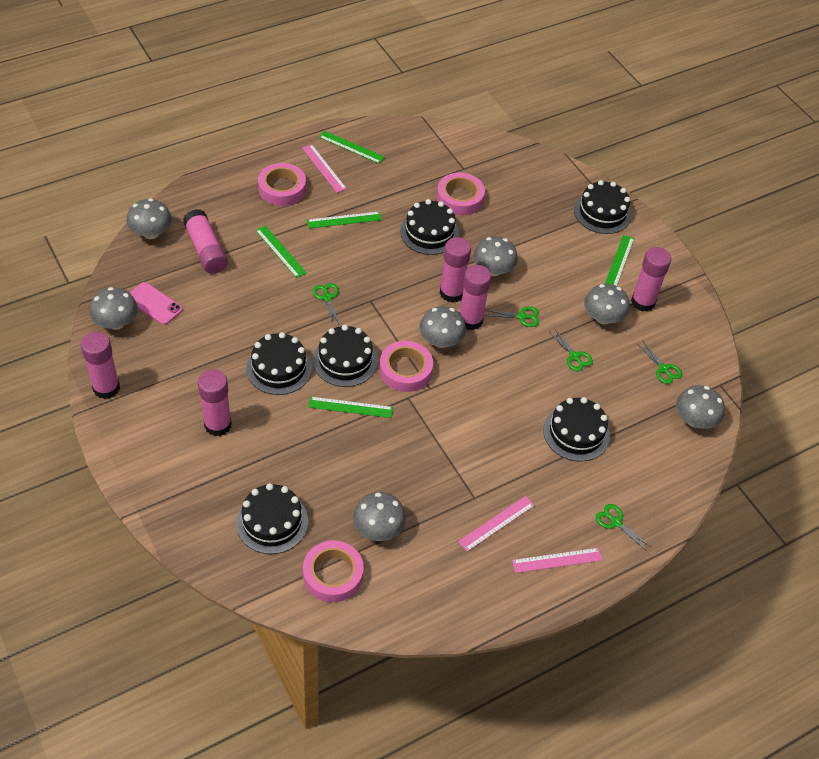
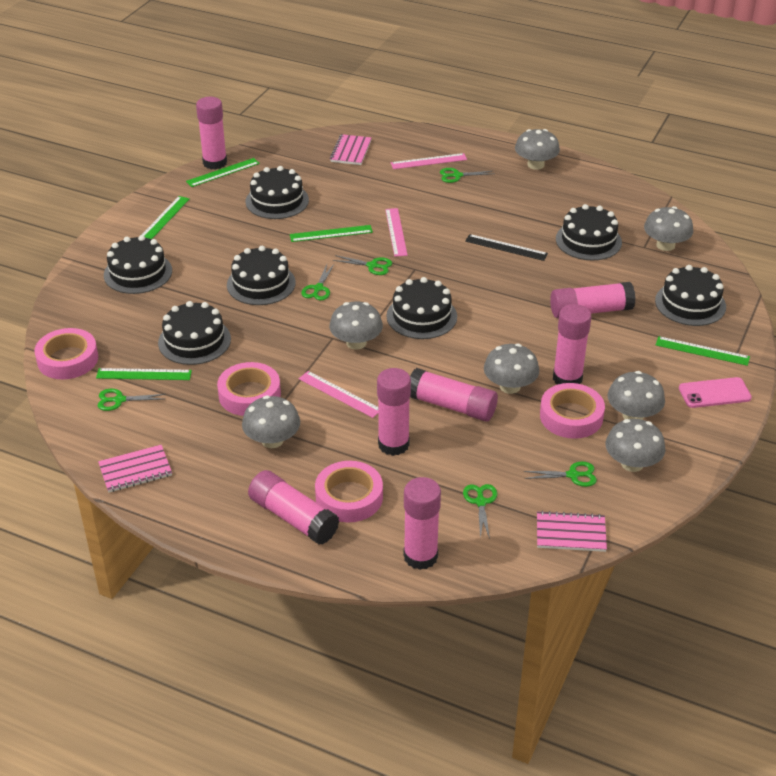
black cake: 6 -> 7
black ruler: 0 -> 1
green scissors: 5 -> 6
pink glue stick: 6 -> 7
pink notebook: 0 -> 3

